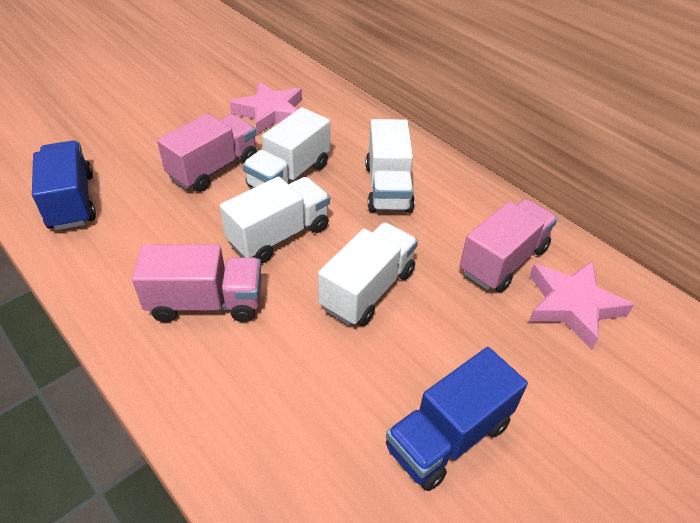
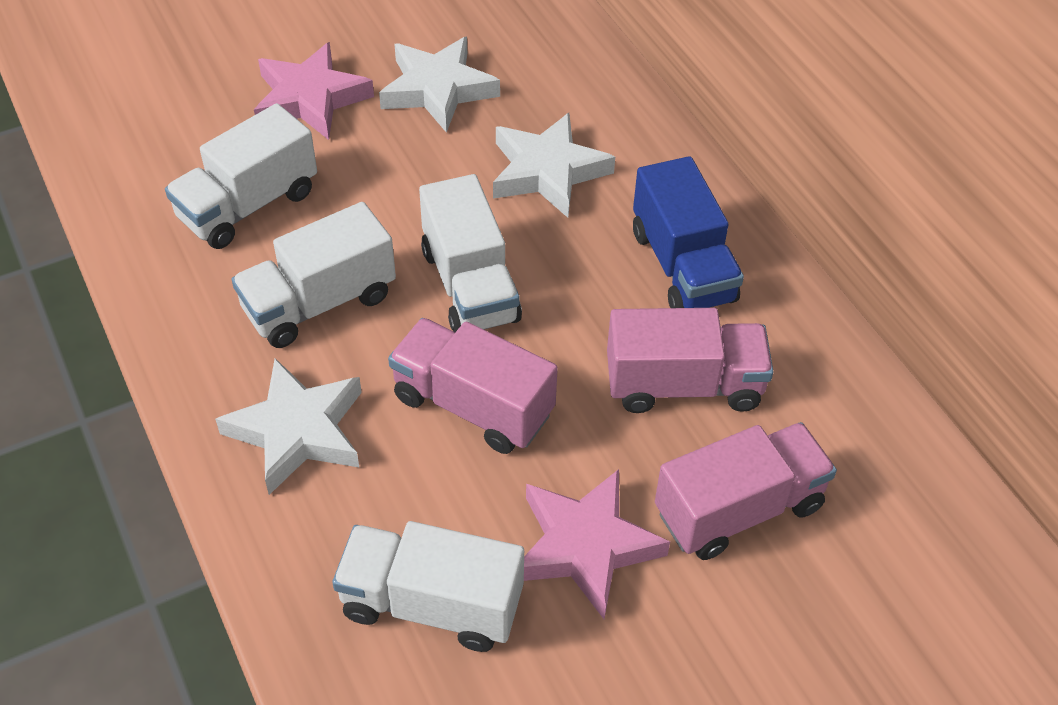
blue truck: 2 -> 1
white star: 0 -> 3

